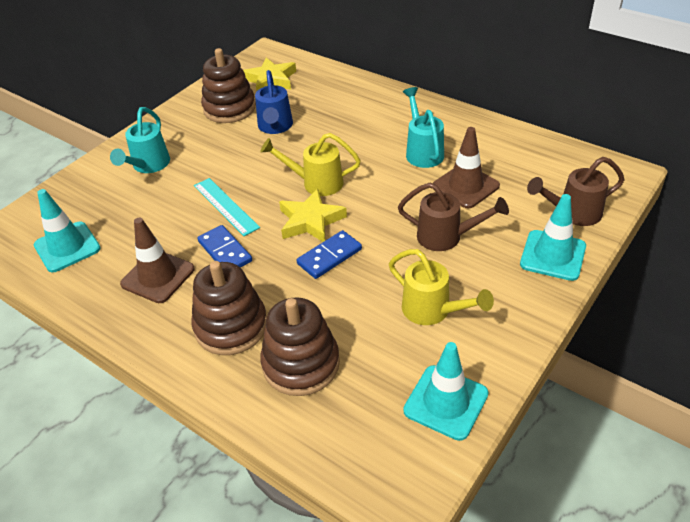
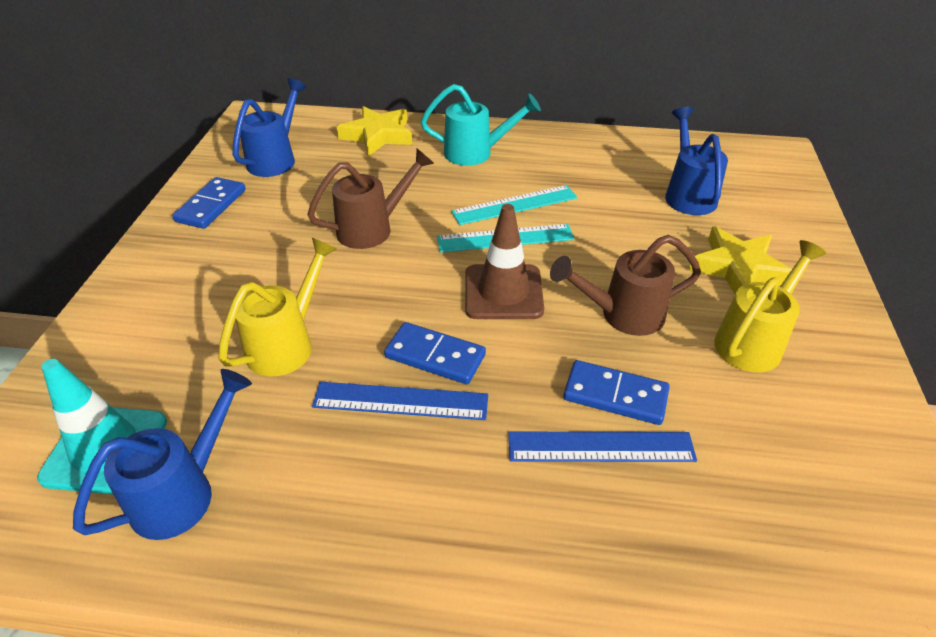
blue domino: 2 -> 3
blue ruler: 0 -> 2
blue watering can: 1 -> 3
brown stacking toy: 3 -> 0
brown traffic cone: 2 -> 1
turquoise ruler: 1 -> 2
turquoise traffic cone: 3 -> 1
turquoise watering can: 2 -> 1

